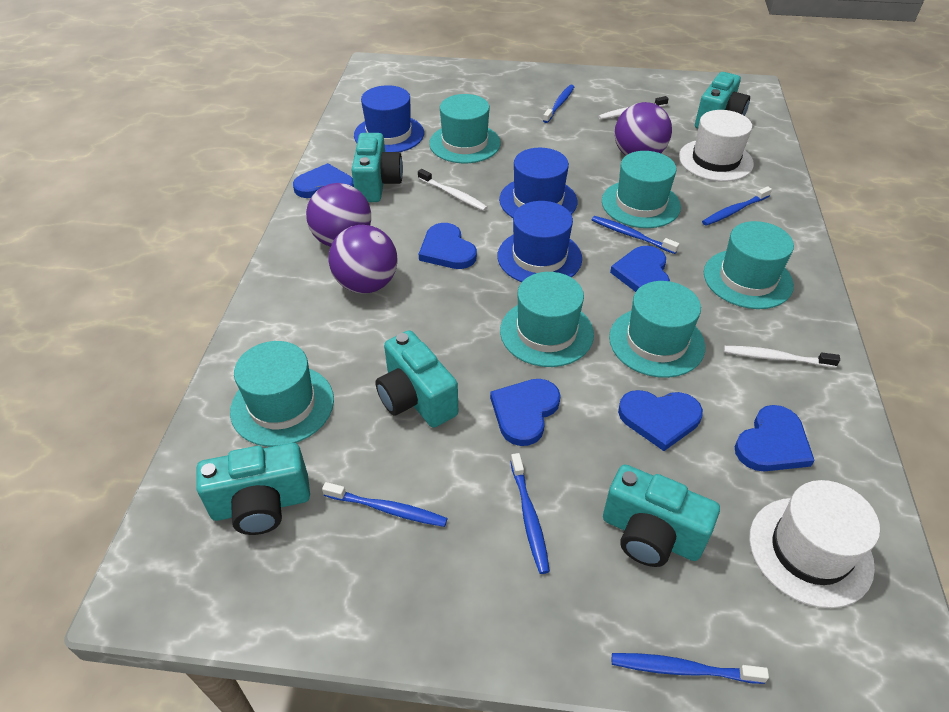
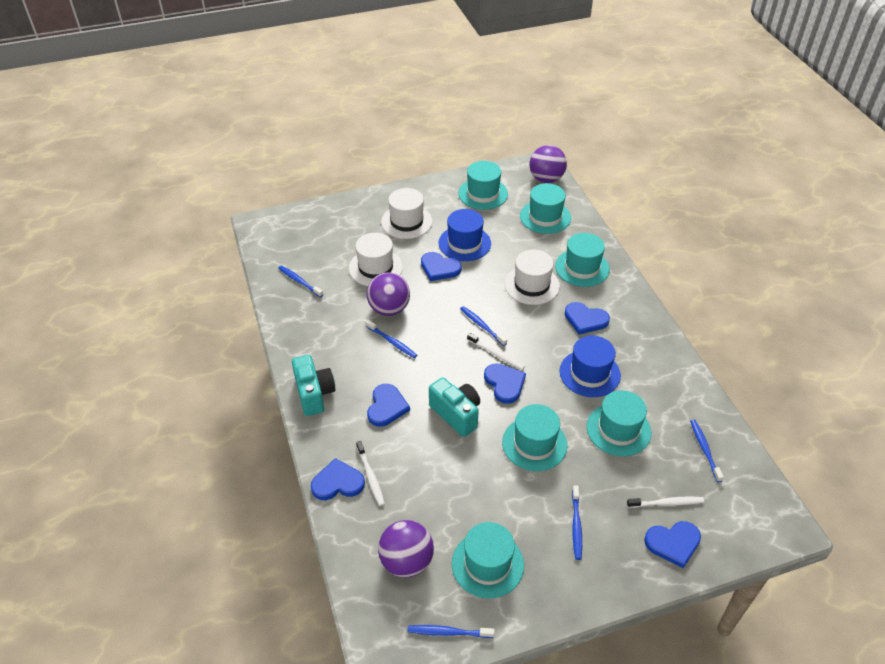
blue hat: 3 -> 2
turquoise camera: 5 -> 2
white hat: 2 -> 3

